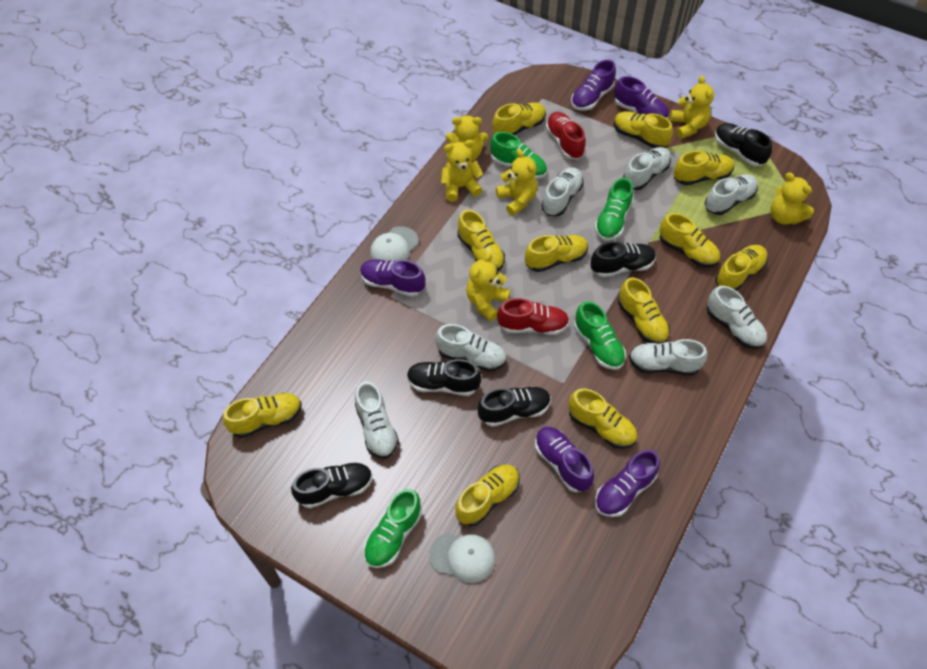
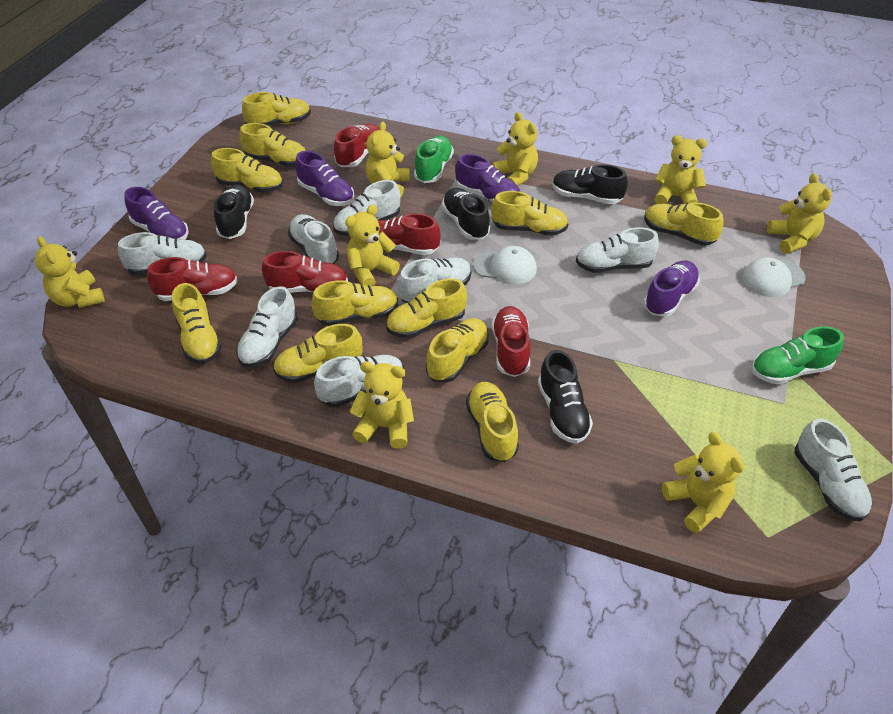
black shoe: 5 -> 4
green shoe: 4 -> 2
purple shoe: 5 -> 4
red shoe: 2 -> 5
white shoe: 7 -> 8
yellow teddy bear: 6 -> 8

